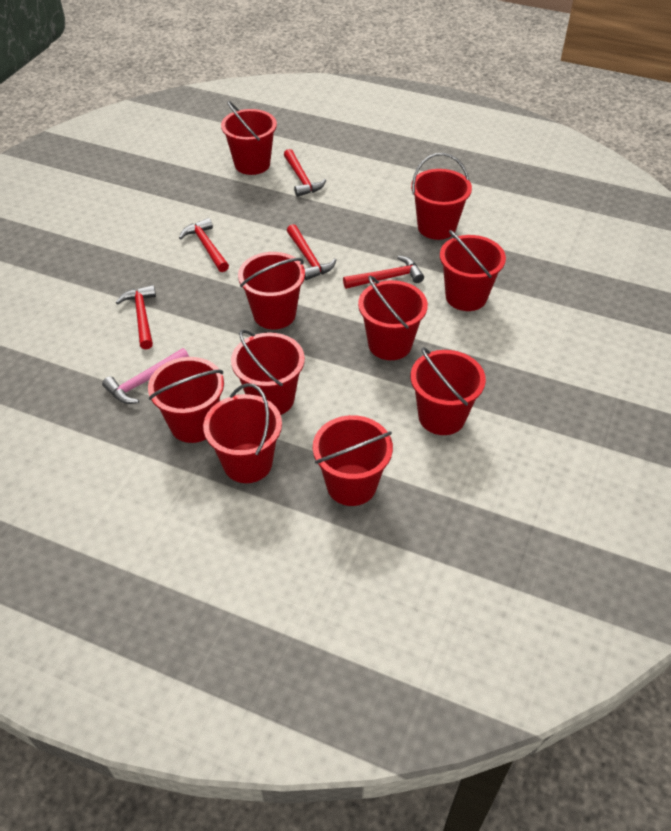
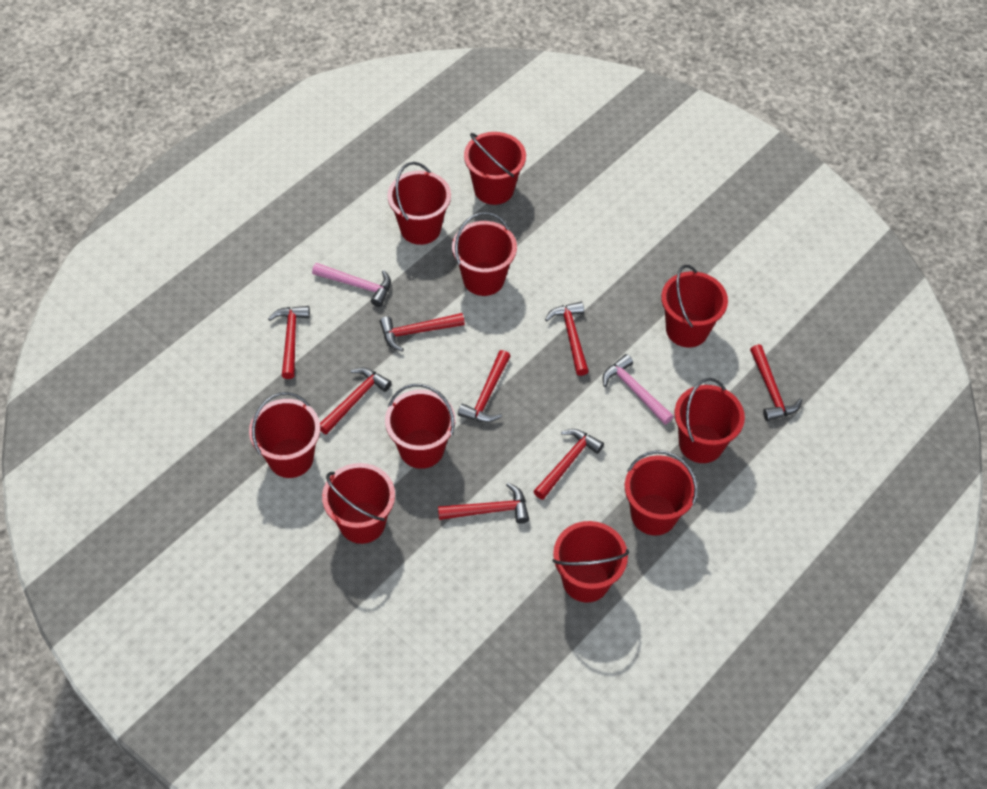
pink hammer: 1 -> 2
red hammer: 5 -> 8

